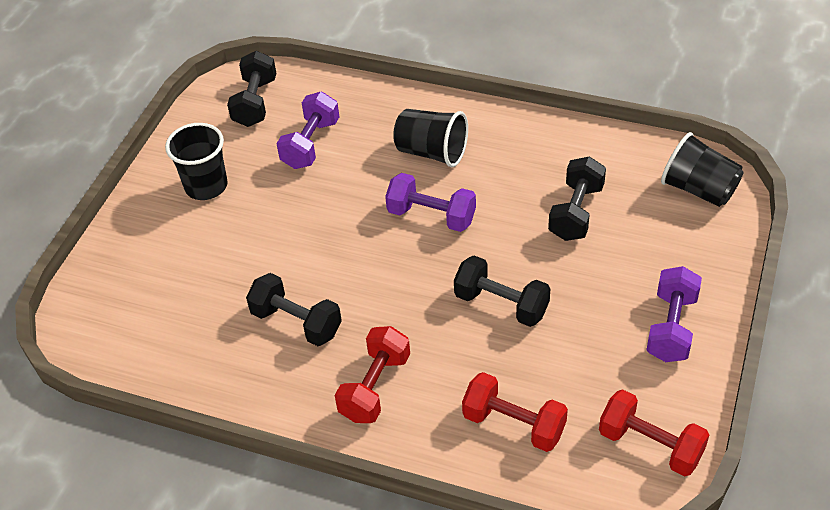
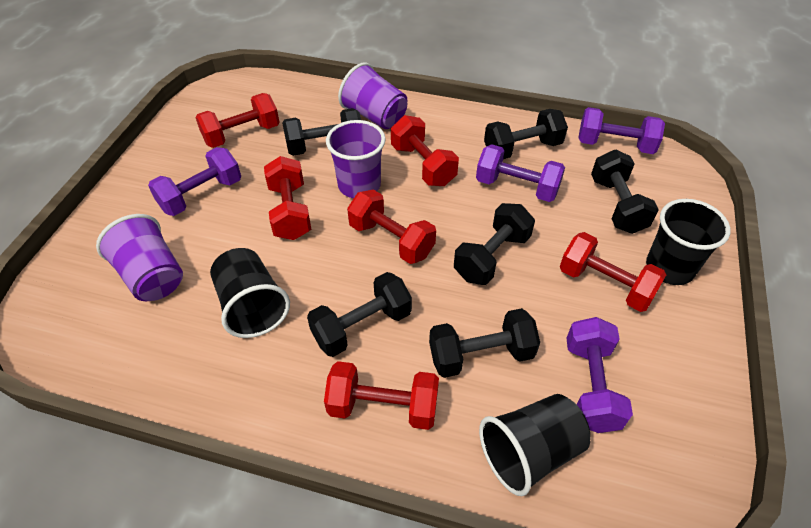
black dumbbell: 4 -> 6
purple cup: 0 -> 3
purple dumbbell: 3 -> 4
red dumbbell: 3 -> 6

